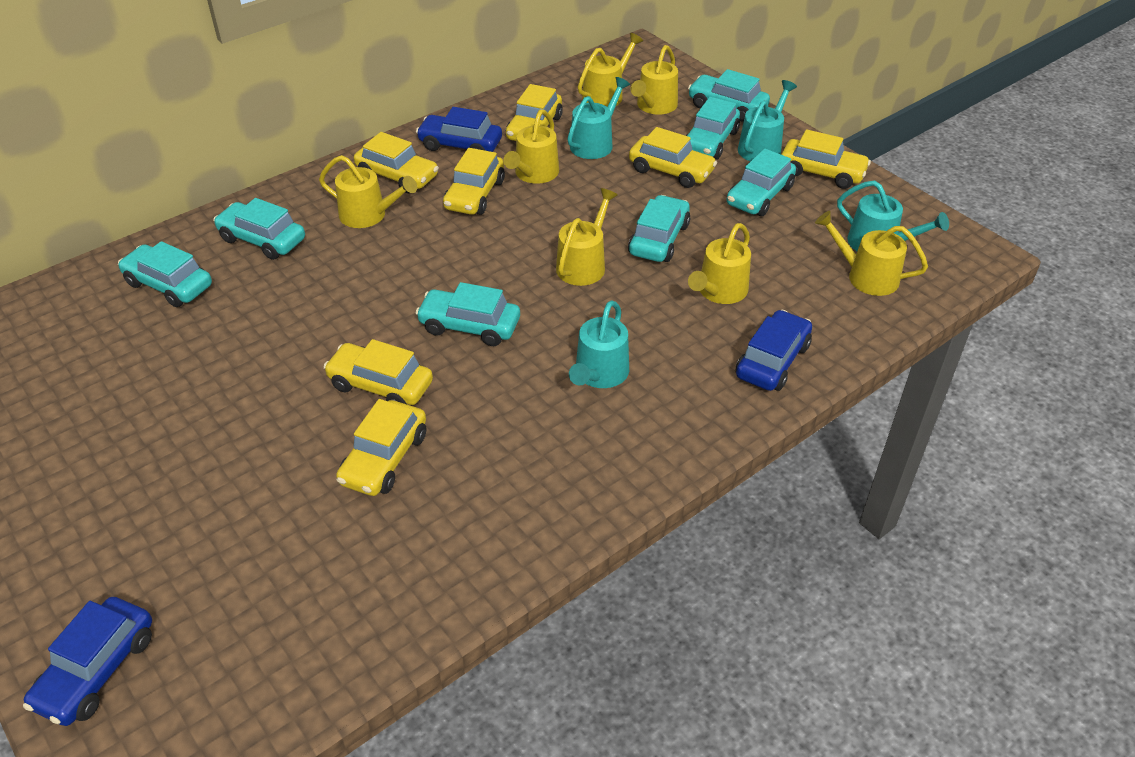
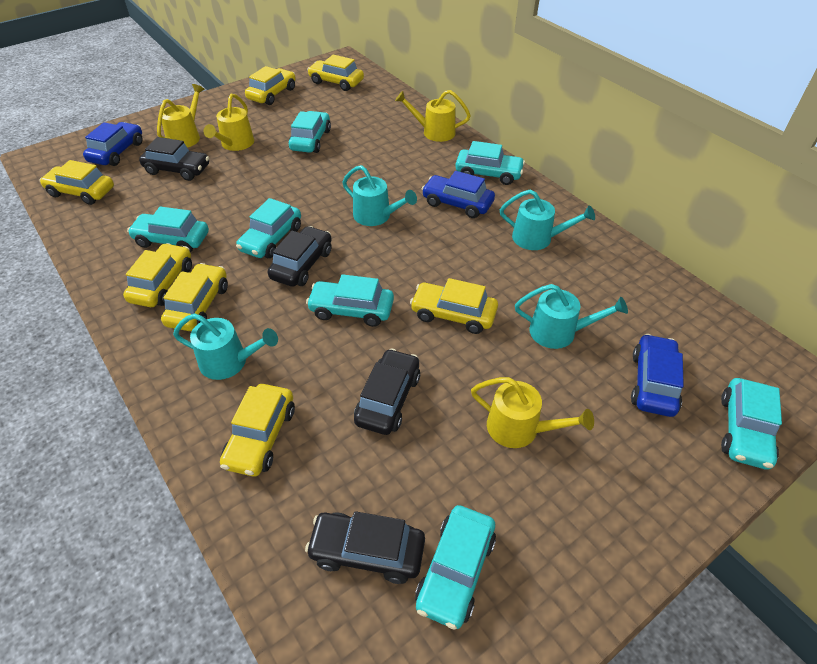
black car: 0 -> 4
yellow watering can: 7 -> 4

